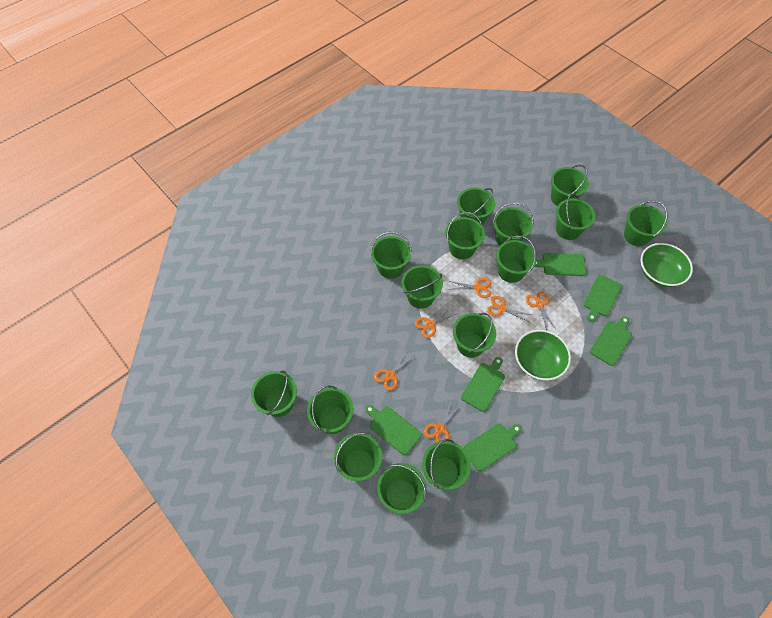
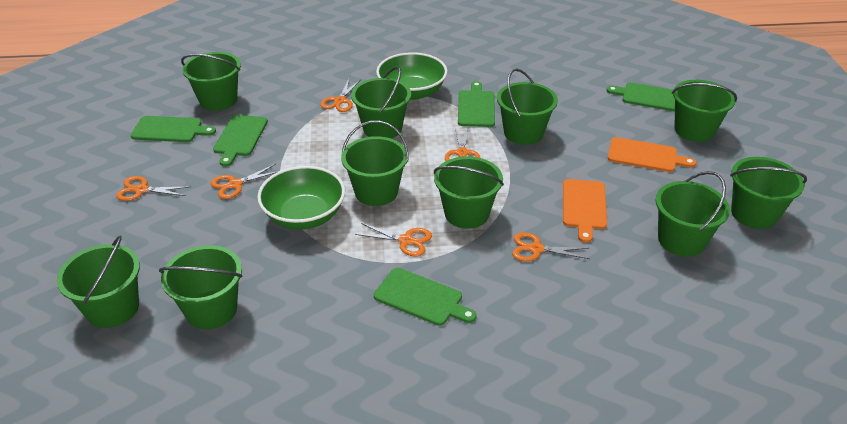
green bucket: 15 -> 10
green cutting board: 6 -> 5
orange cutting board: 0 -> 2

